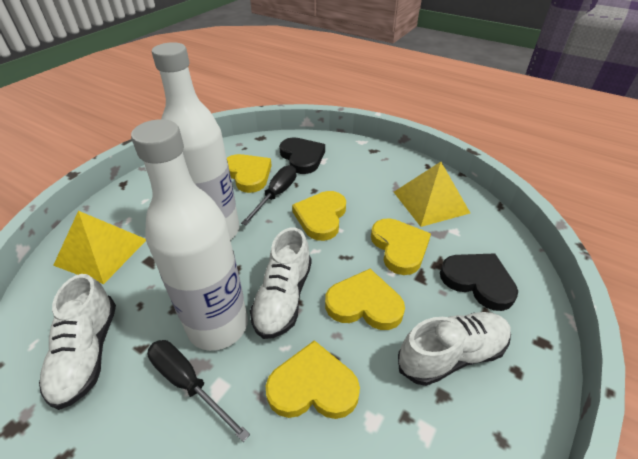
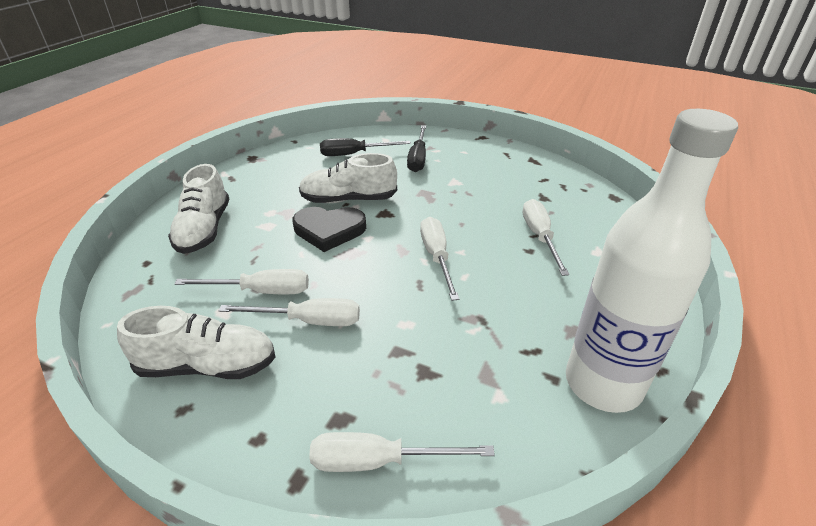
black heart: 2 -> 1
white bottle: 2 -> 1
white screwdriver: 0 -> 5
yellow heart: 5 -> 0
yellow pyramid: 2 -> 0

